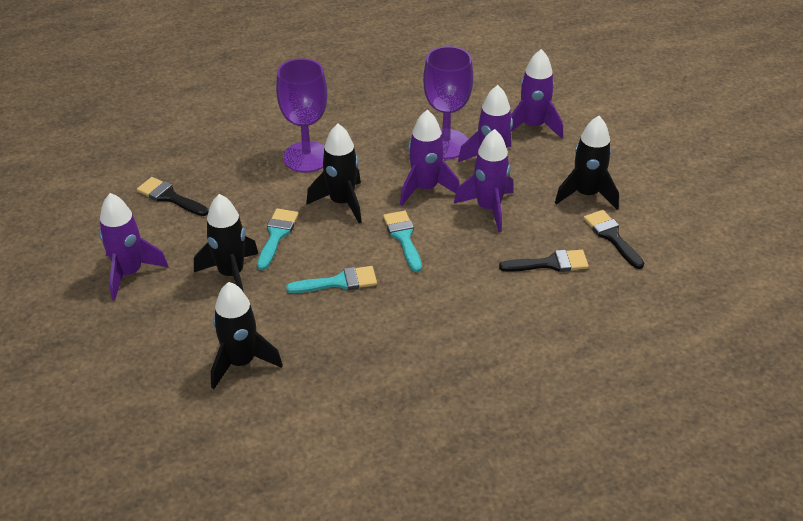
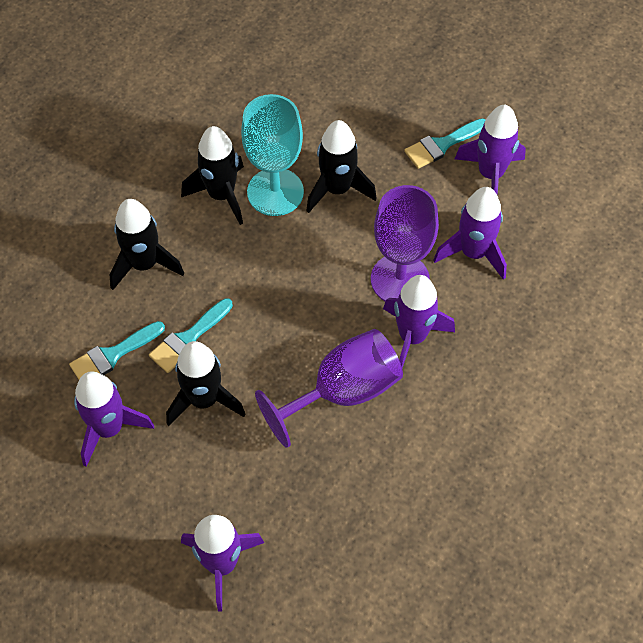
black brush: 3 -> 0
turquoise goblet: 0 -> 1

